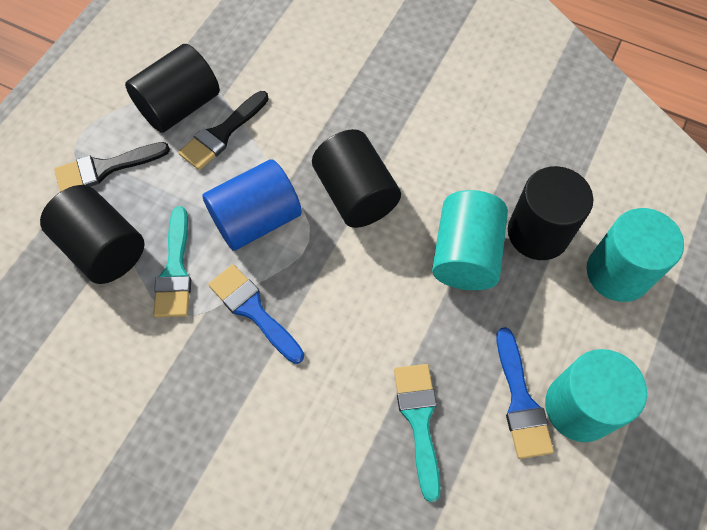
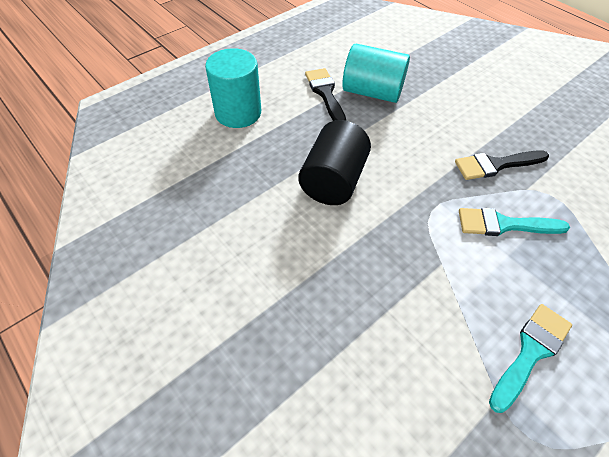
black cylinder: 4 -> 1
blue brush: 2 -> 0
blue cylinder: 1 -> 0
turquoise cylinder: 3 -> 2

